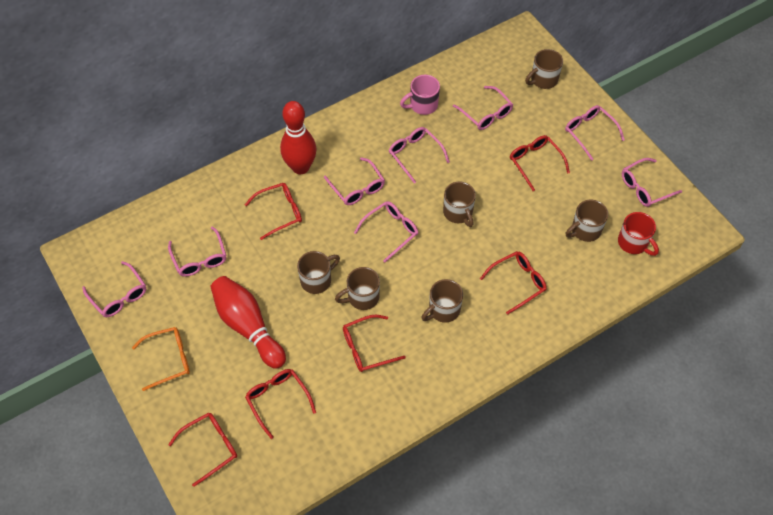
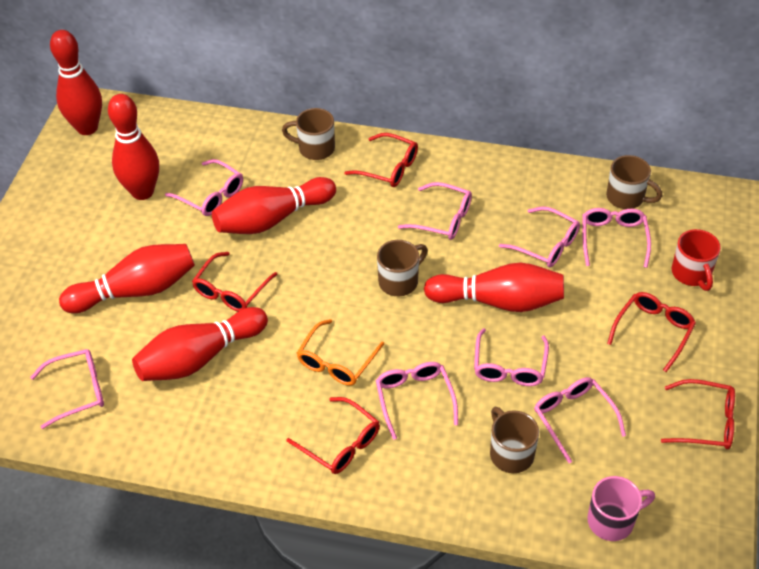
brown mug: 6 -> 4
red bowling pin: 2 -> 6
red glasses: 6 -> 5

